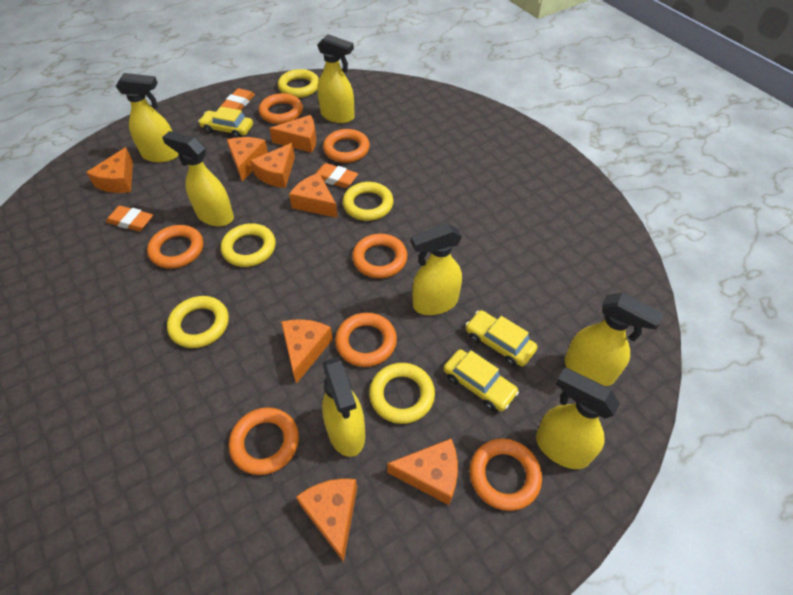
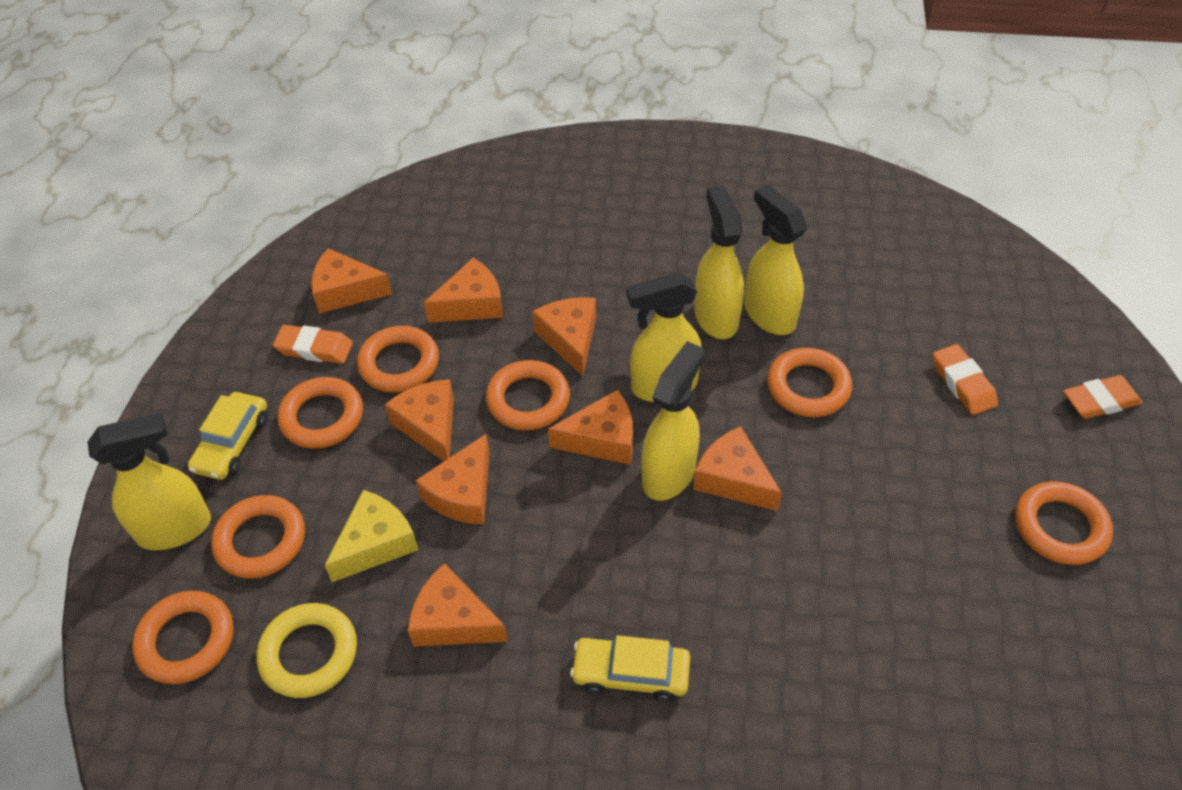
yellow car: 3 -> 2
yellow cheese: 0 -> 1
yellow ring: 5 -> 1
yellow spray bottle: 7 -> 5

